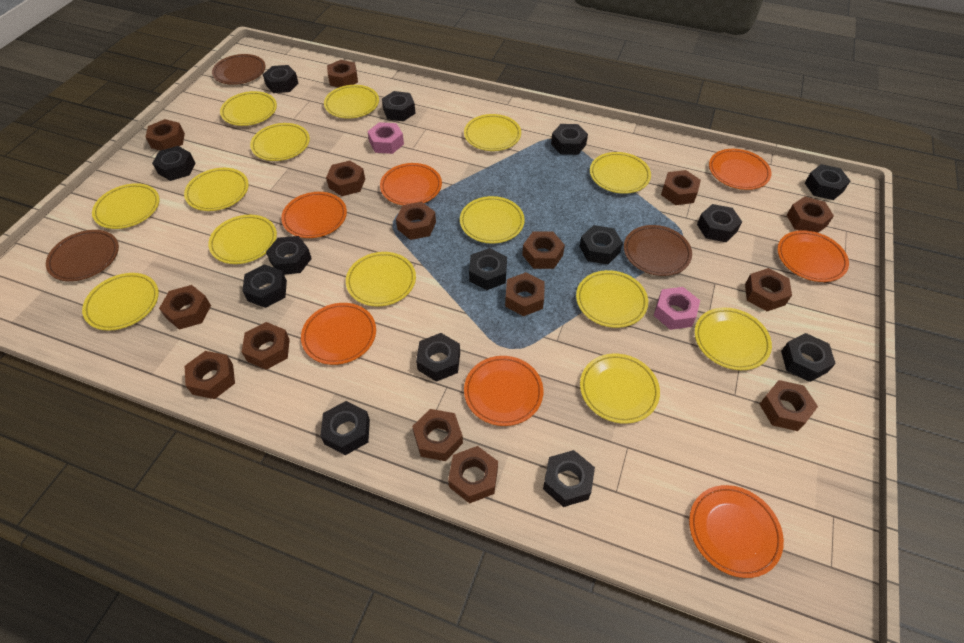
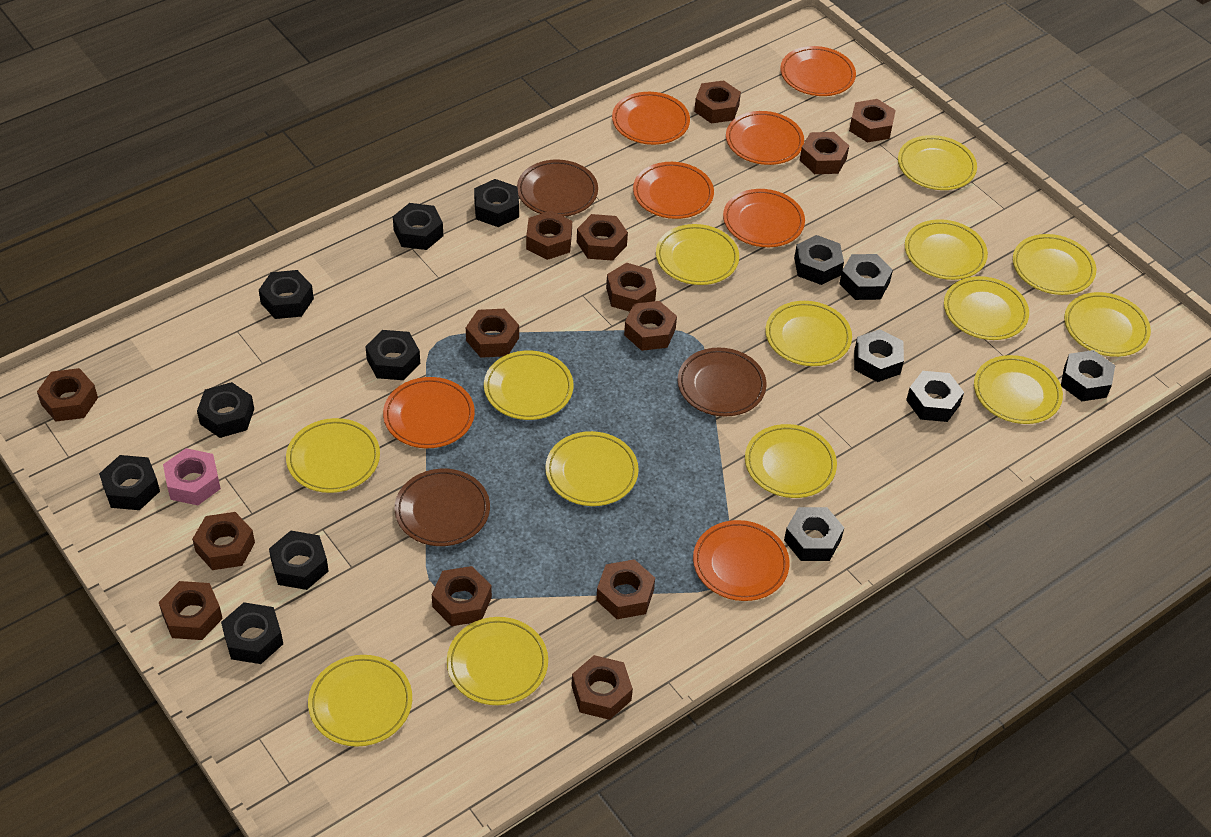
brown nut: 15 -> 14
pink nut: 2 -> 1

